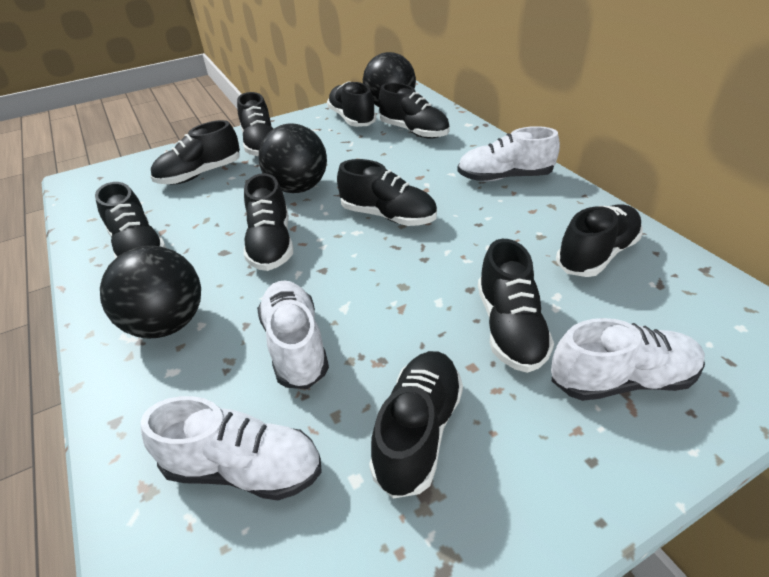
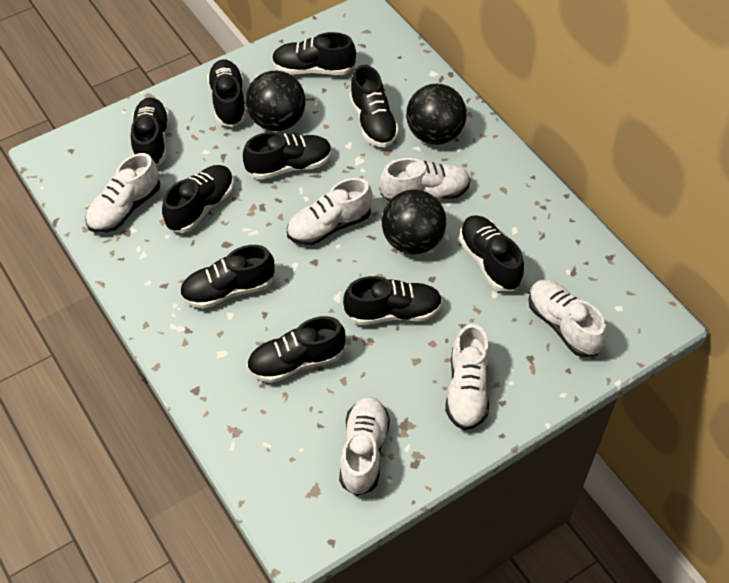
white shoe: 4 -> 6

